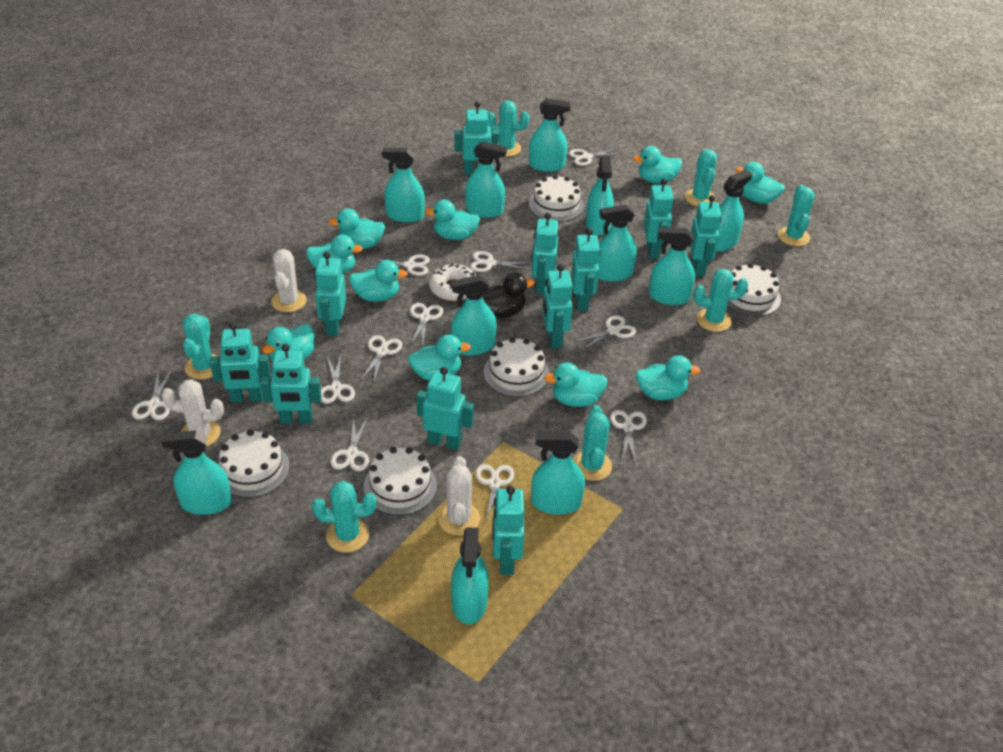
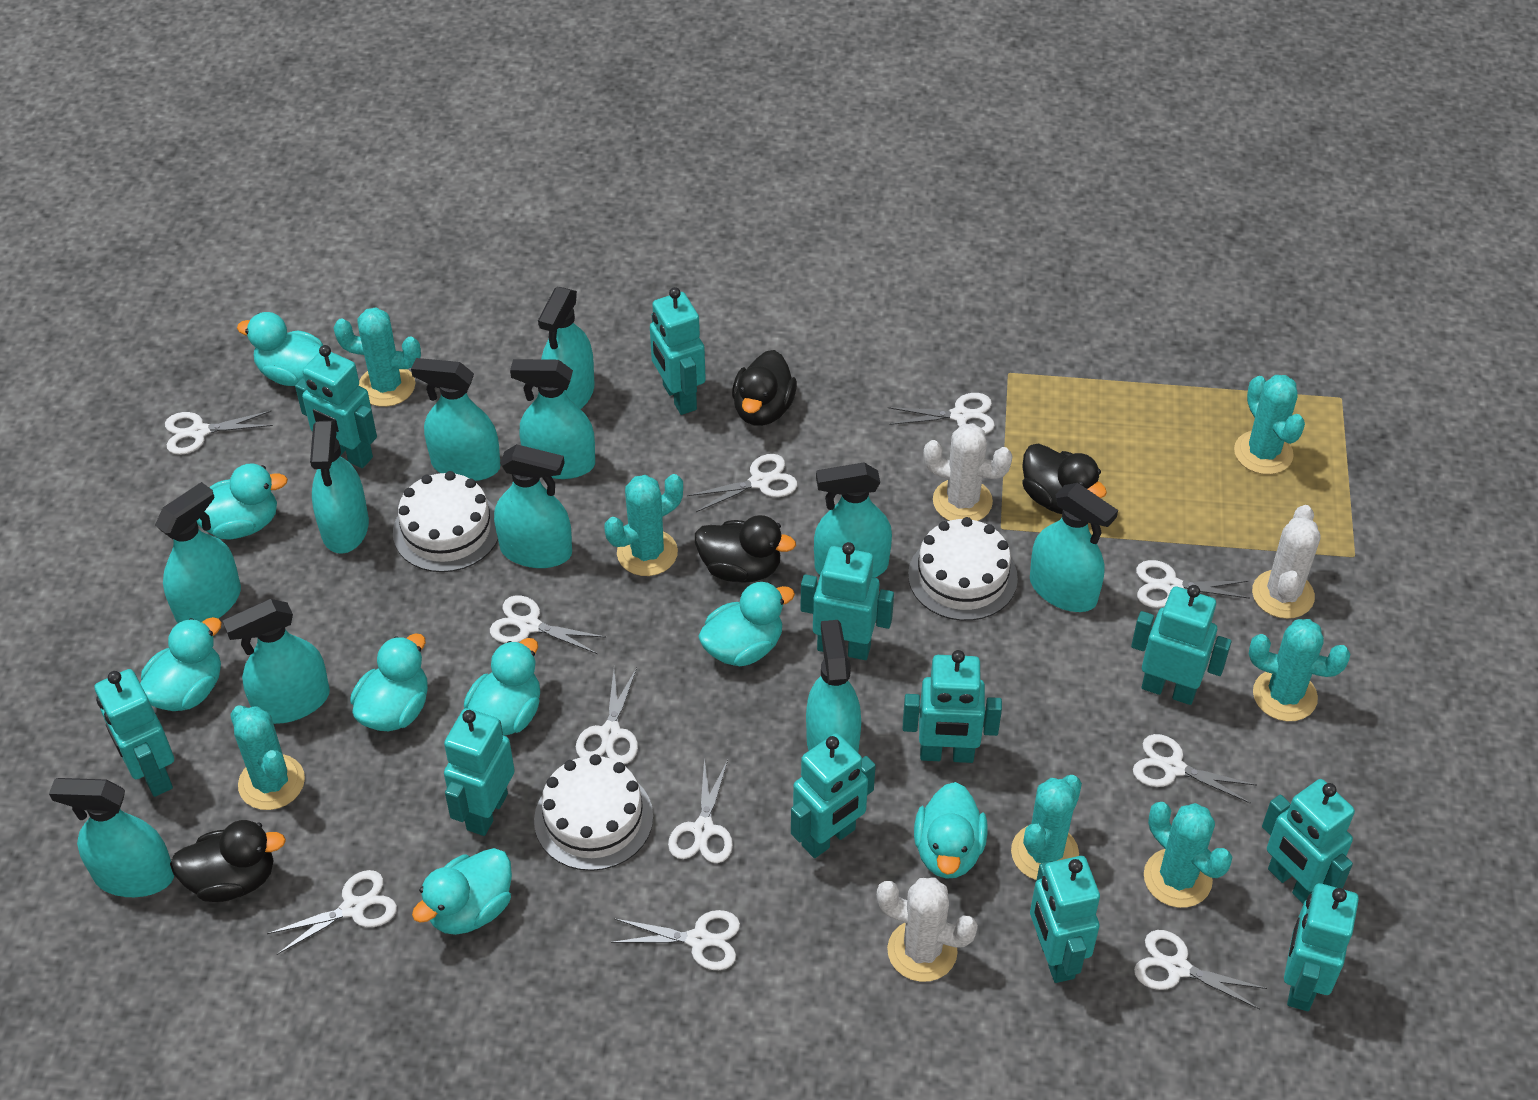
black duck: 1 -> 4
turquoise duck: 10 -> 8
white cake: 5 -> 3
white donut: 1 -> 0

